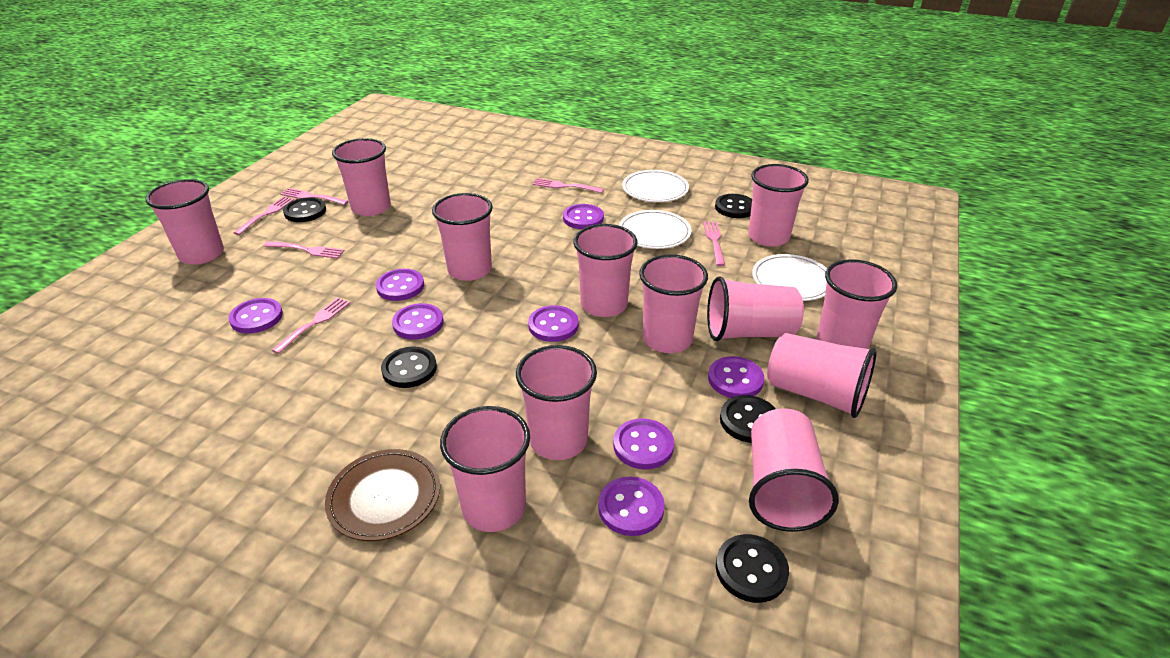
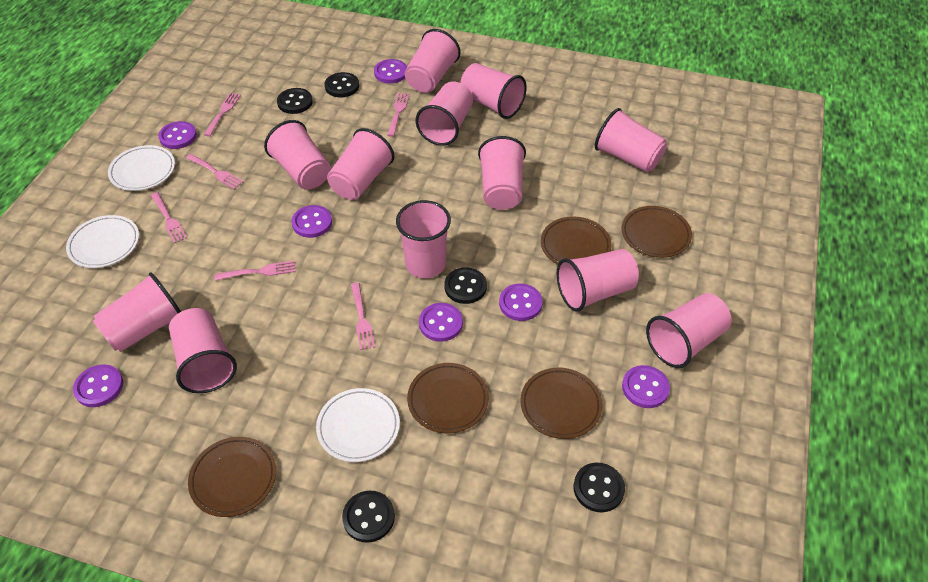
brown plate: 1 -> 5
purple button: 8 -> 7

